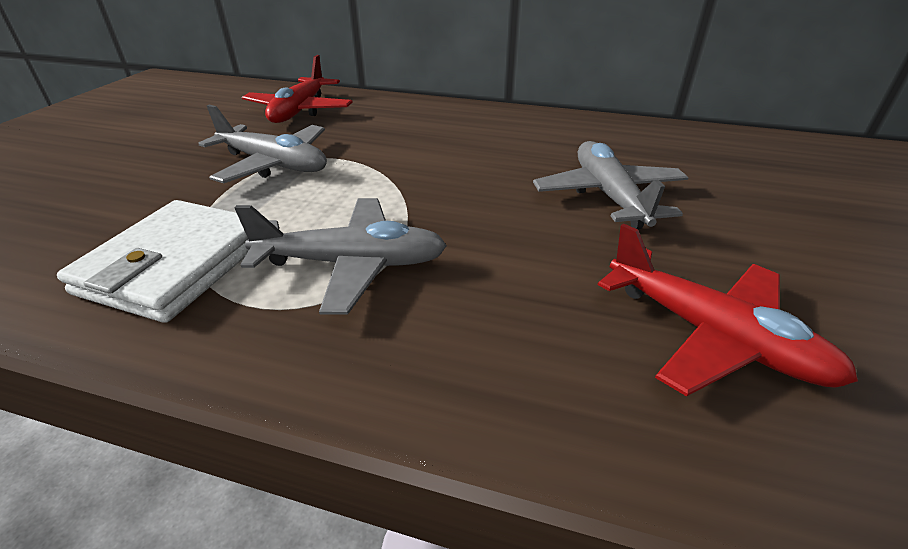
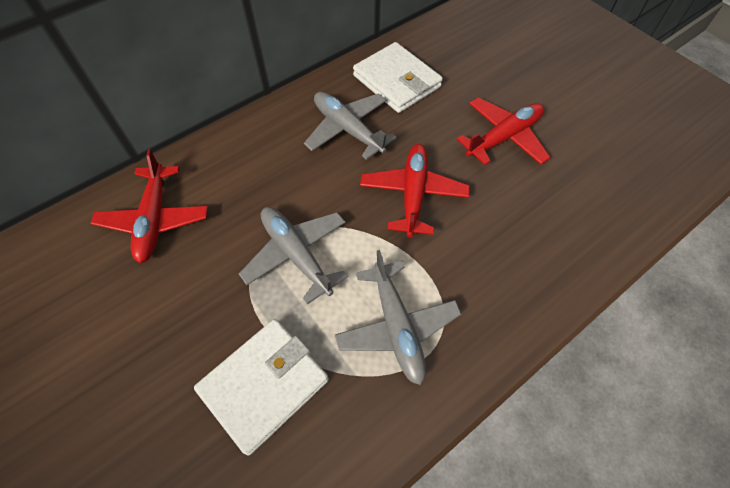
red plane: 2 -> 3
white wallet: 1 -> 2

